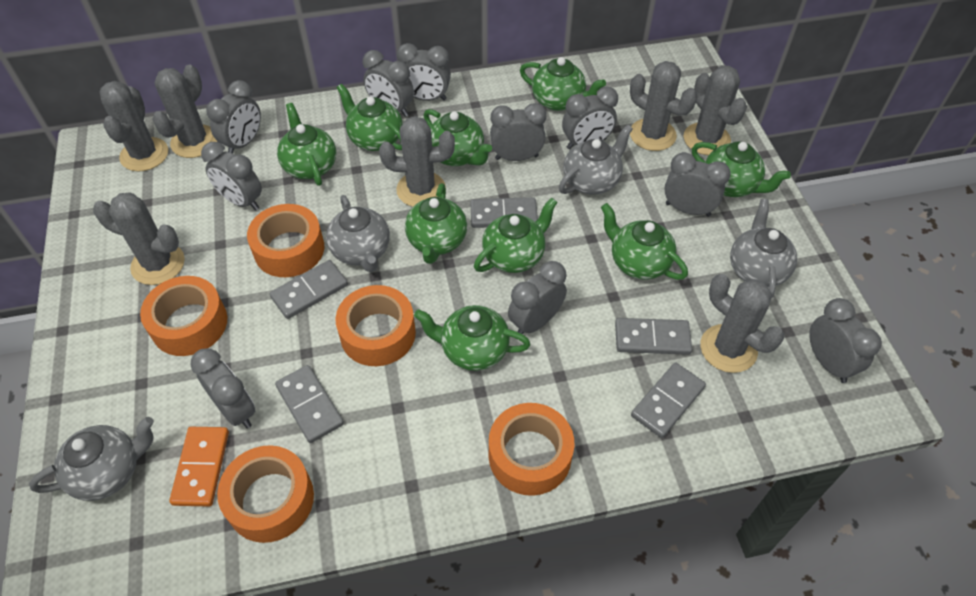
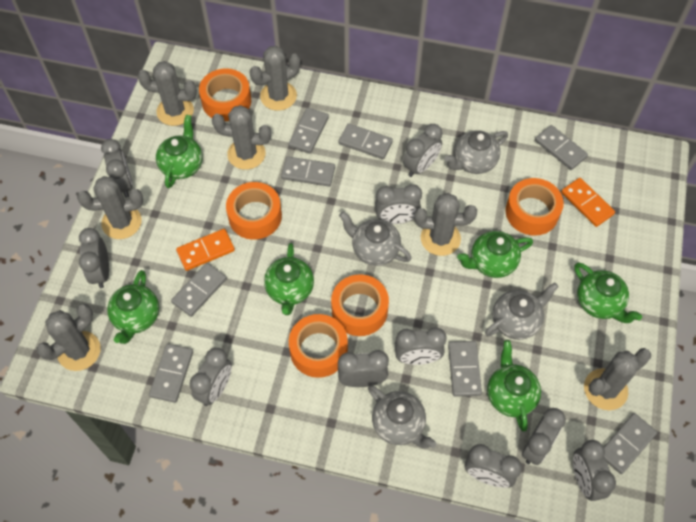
green teapot: 9 -> 6
grey domino: 5 -> 8
orange domino: 1 -> 2

